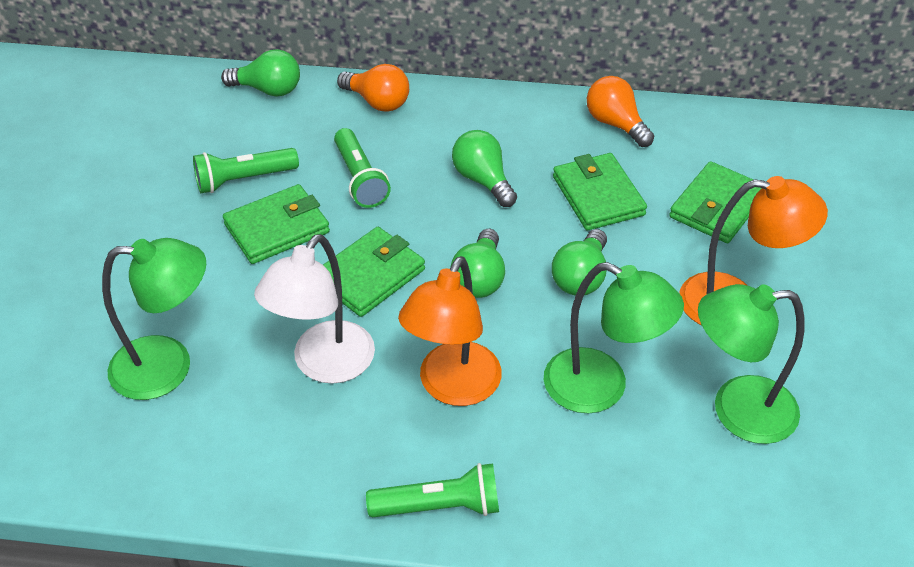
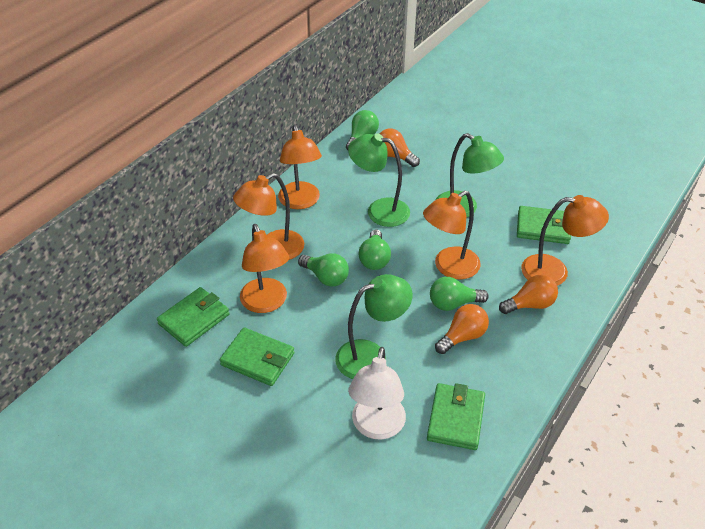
green flashlight: 3 -> 0
orange lamp: 2 -> 5
orange light bulb: 2 -> 3

